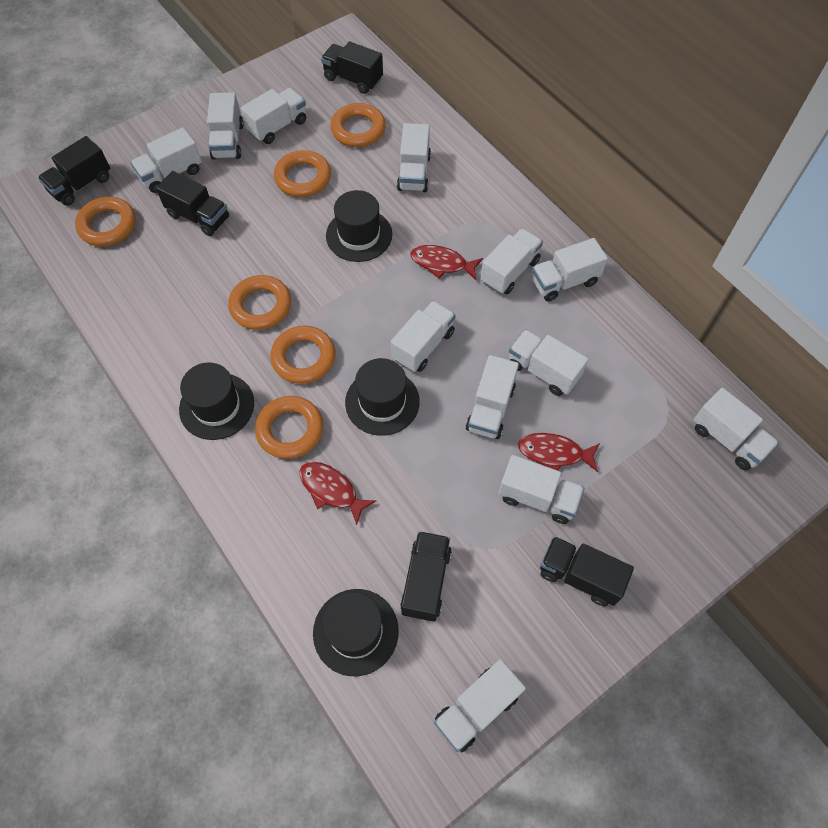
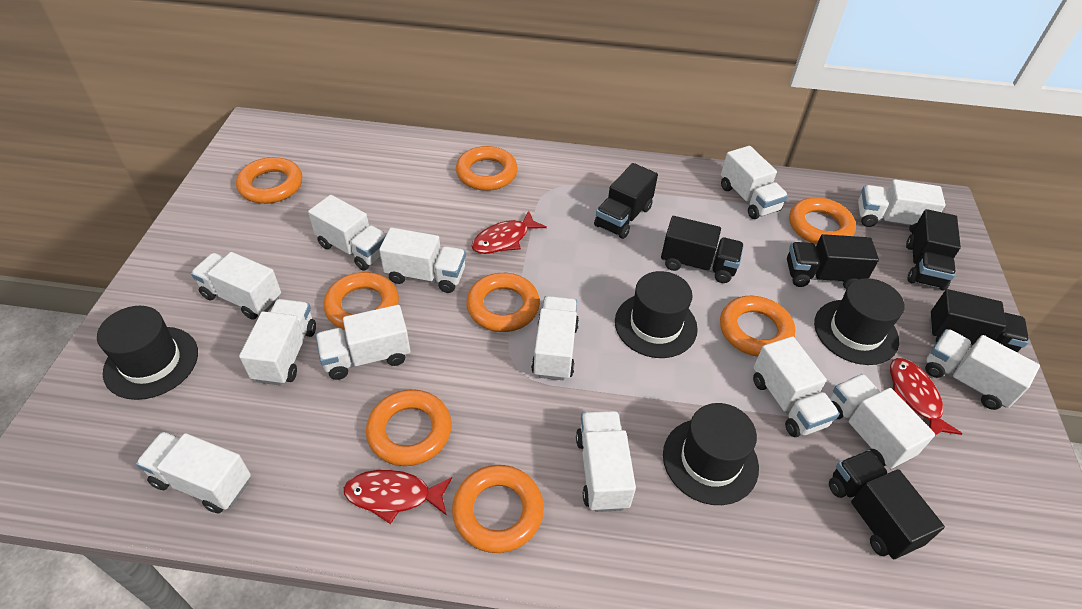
black truck: 5 -> 6
orange ring: 6 -> 8
white truck: 12 -> 13

